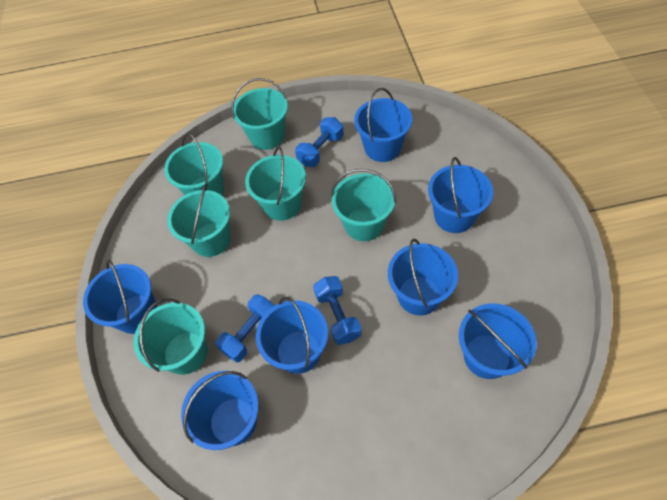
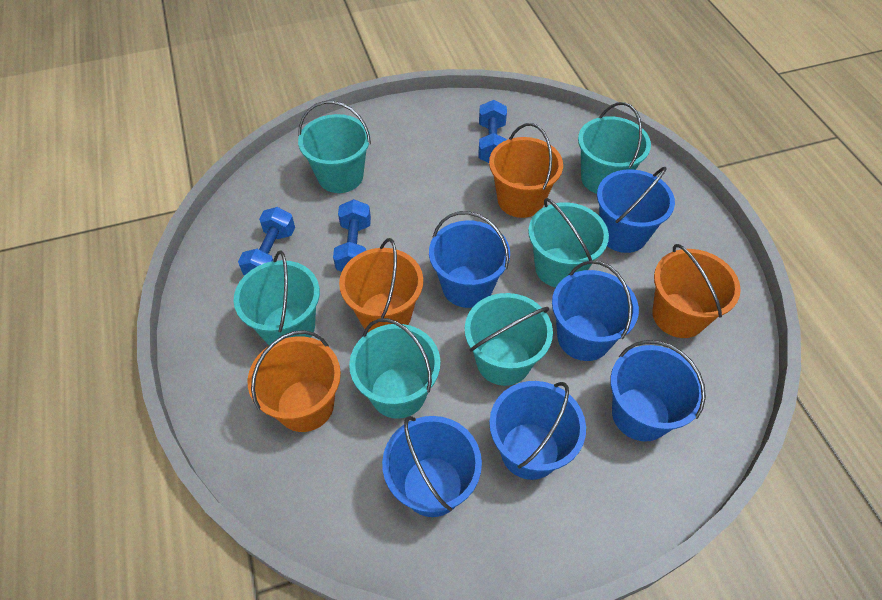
blue bucket: 7 -> 6
orange bucket: 0 -> 4

